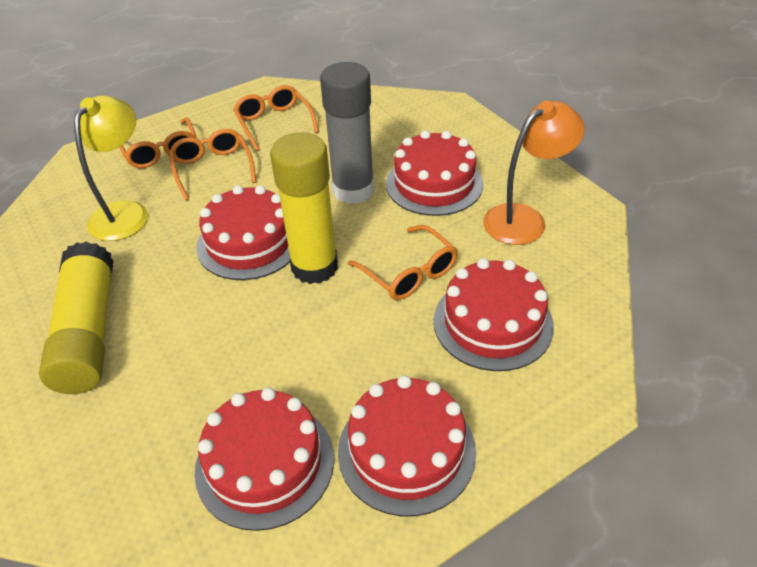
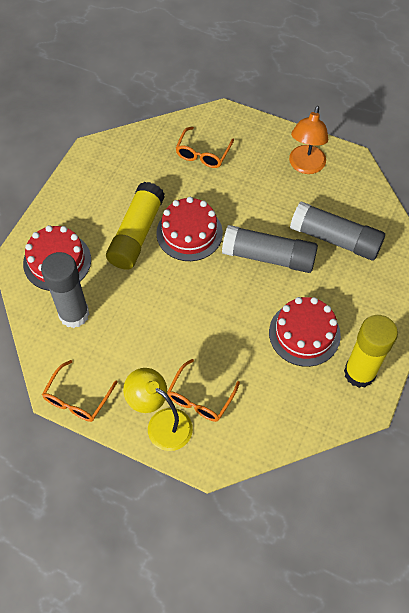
grey glue stick: 1 -> 3
orange glasses: 4 -> 3
red cake: 5 -> 3

